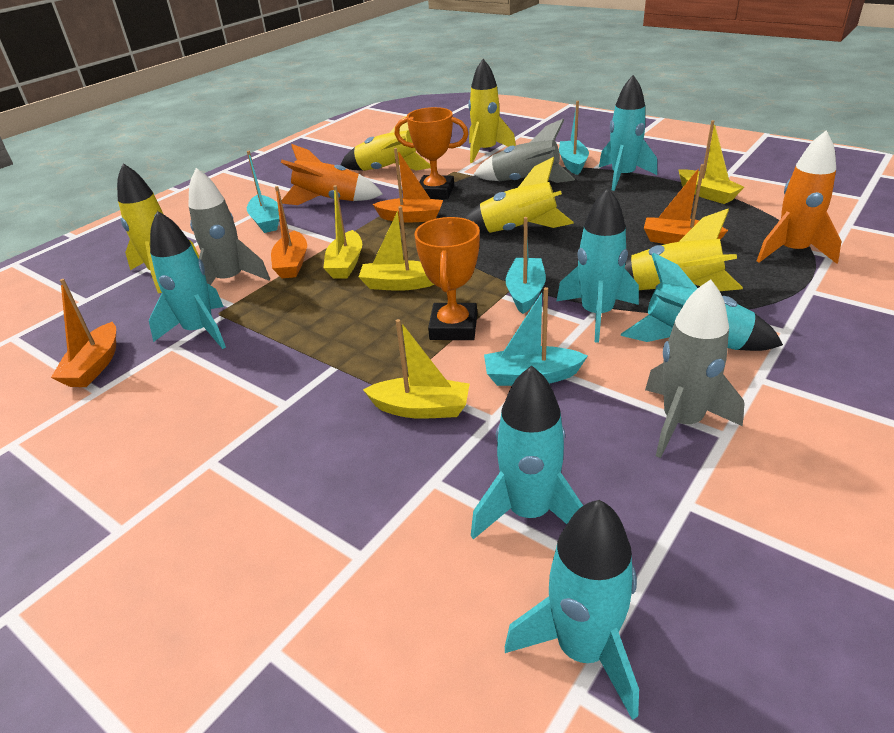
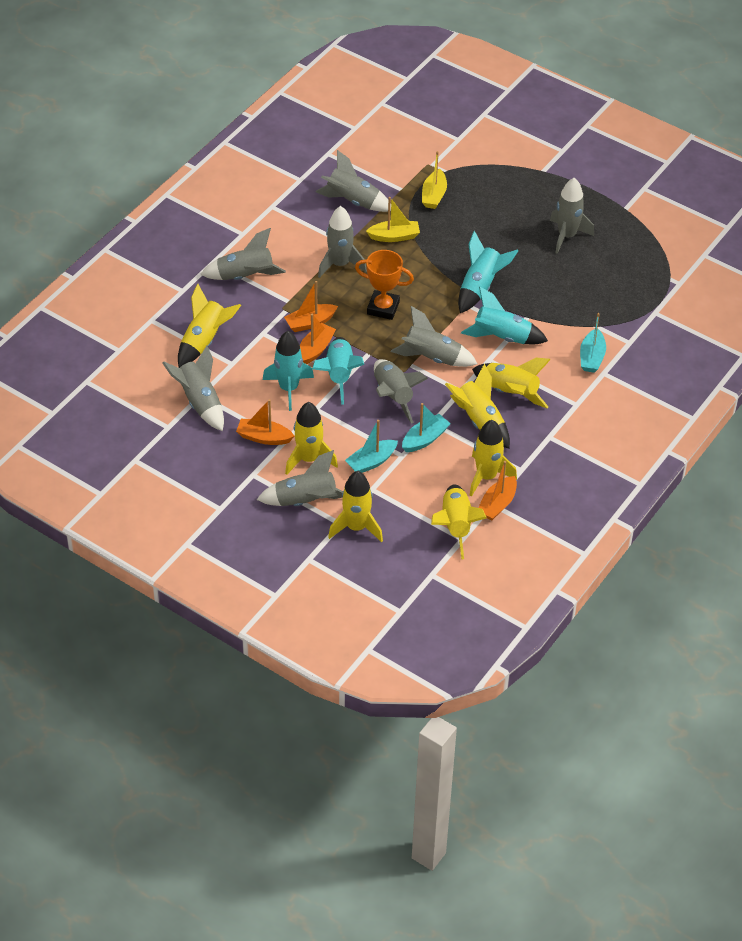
grey rocket: 3 -> 8
orange rocket: 2 -> 0
orange trophy: 2 -> 1
turquoise boat: 4 -> 3
turquoise rocket: 6 -> 4
yellow boat: 4 -> 2
yellow rocket: 5 -> 7

